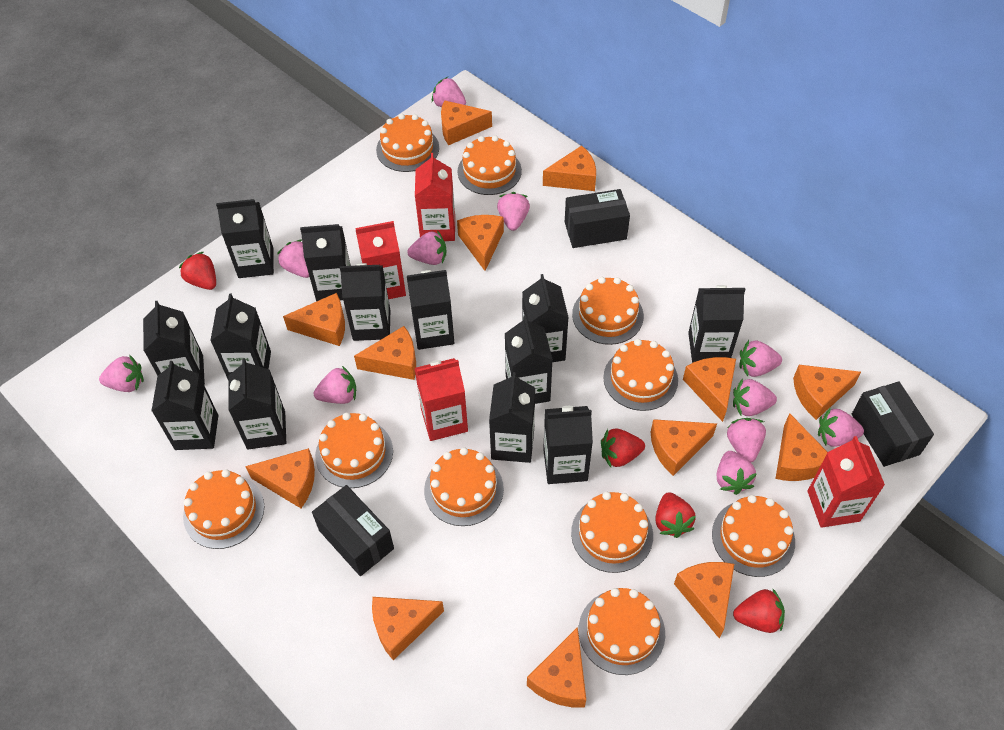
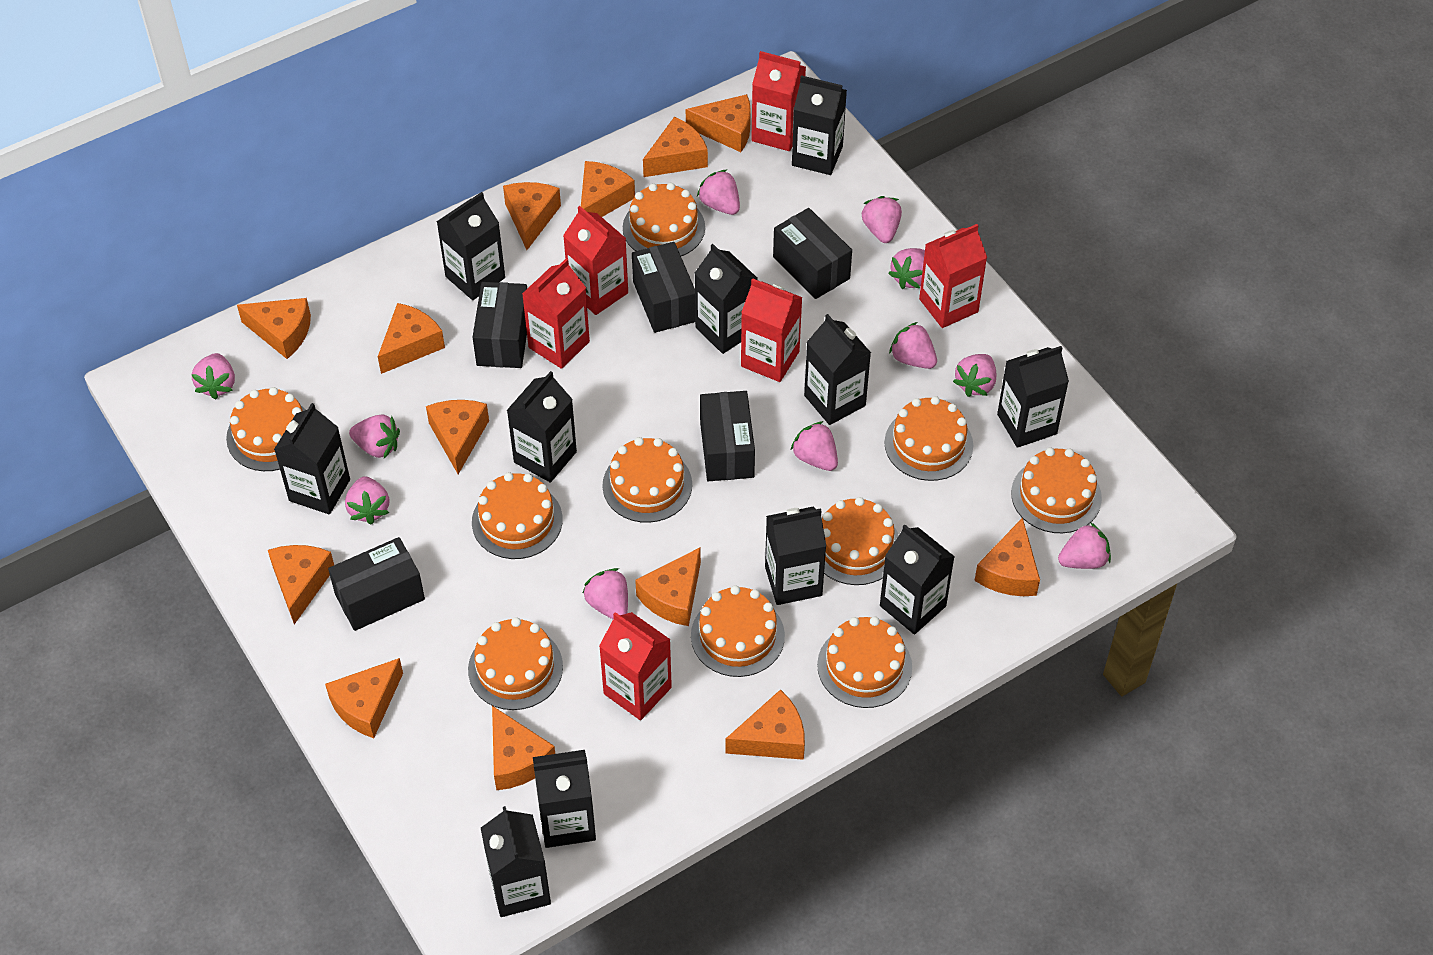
black box: 3 -> 5
black carton: 13 -> 11
red carton: 4 -> 6
red strawberry: 4 -> 0

